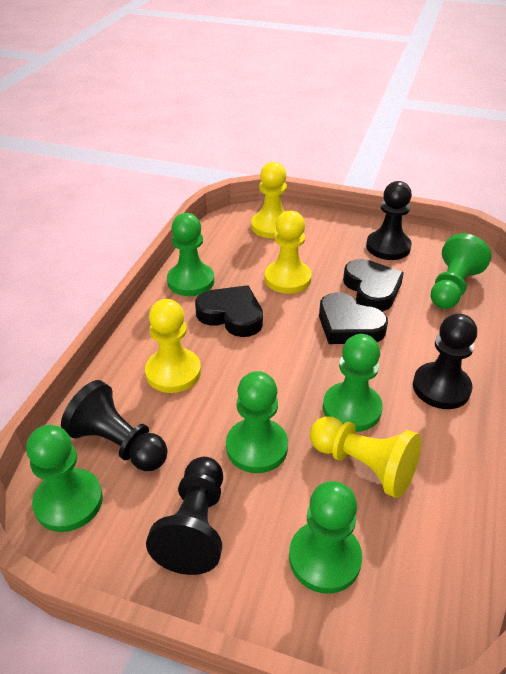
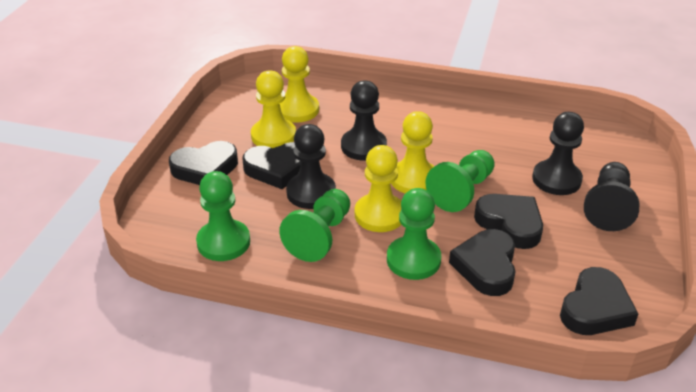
black heart: 3 -> 5
green pawn: 6 -> 4

